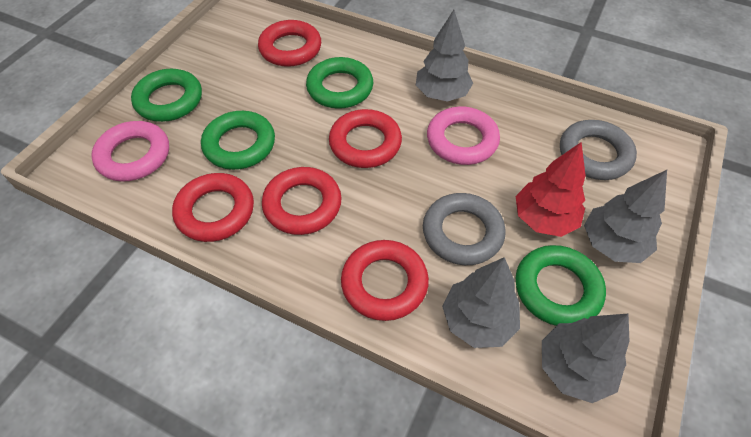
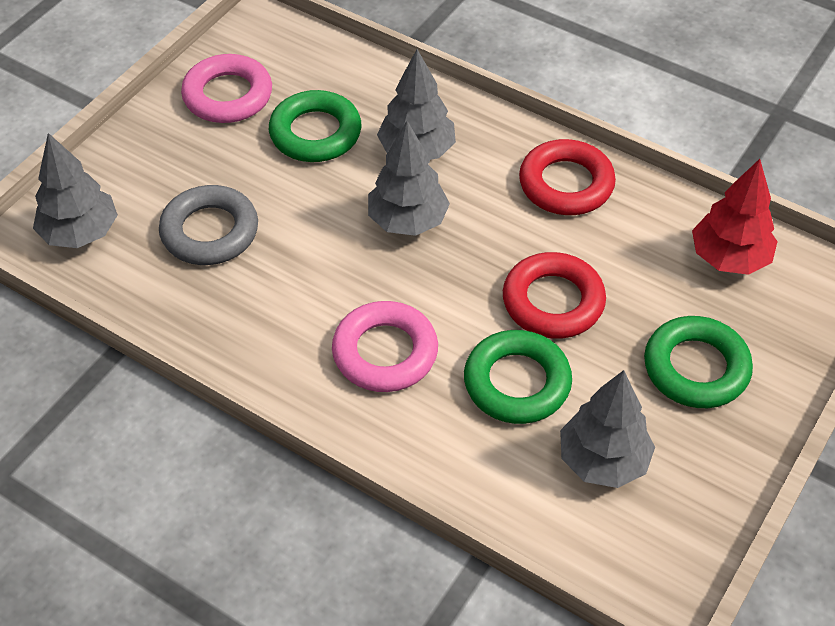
green ring: 4 -> 3
grey ring: 2 -> 1
red ring: 5 -> 2

